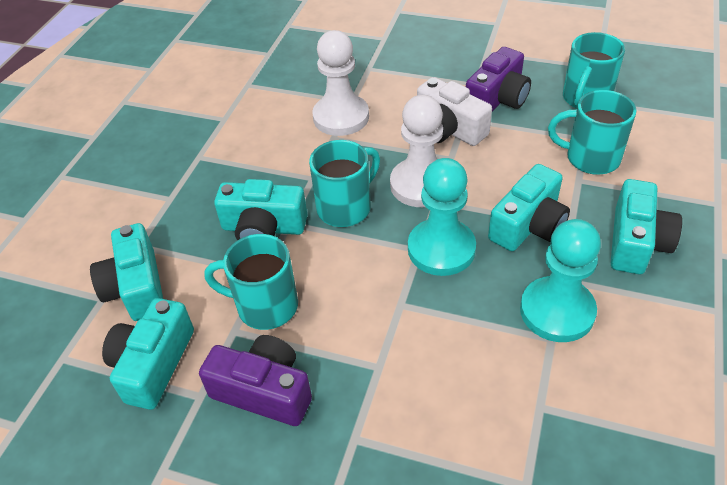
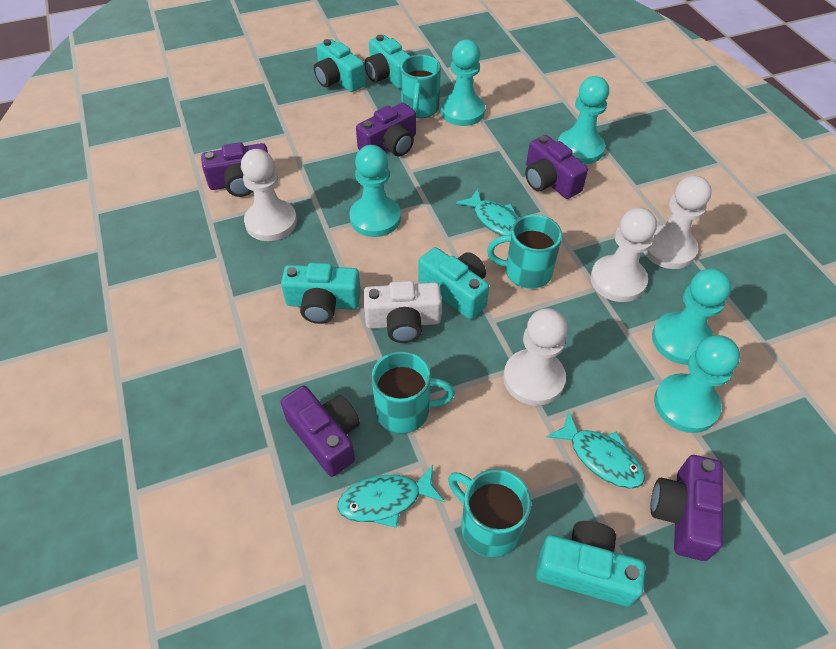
purple camera: 2 -> 5
turquoise fish: 0 -> 3
turquoise pawn: 2 -> 5
white pawn: 2 -> 4

